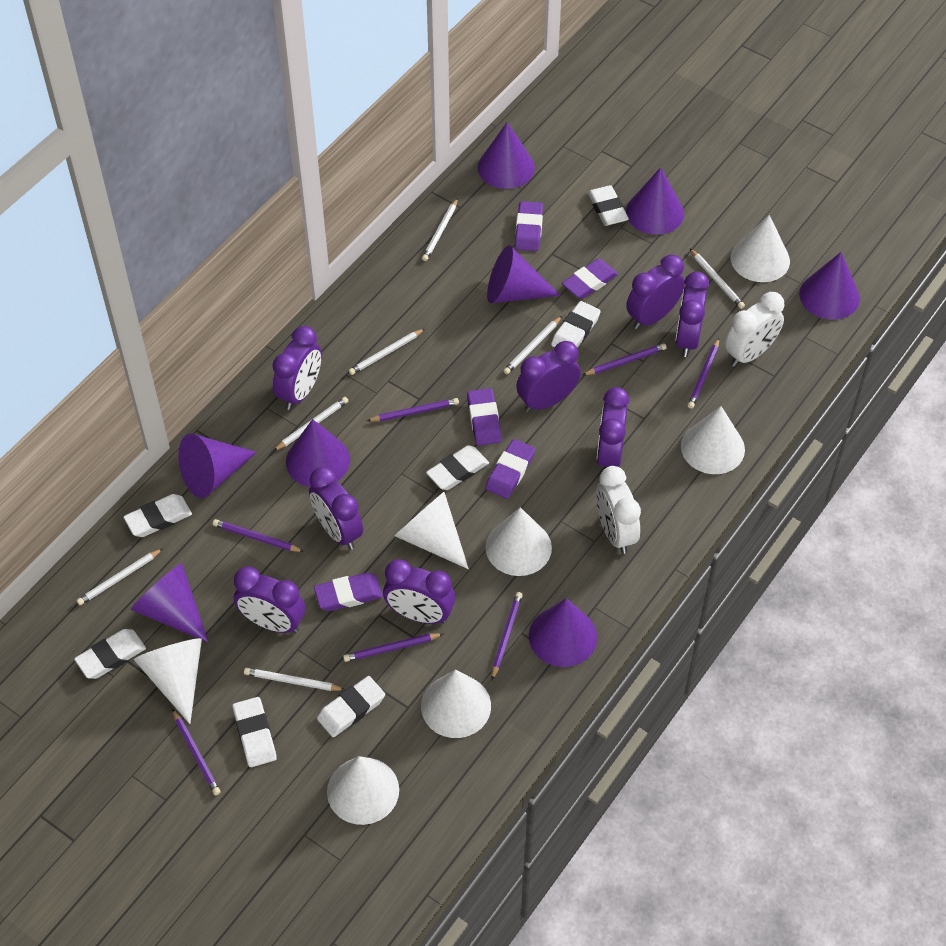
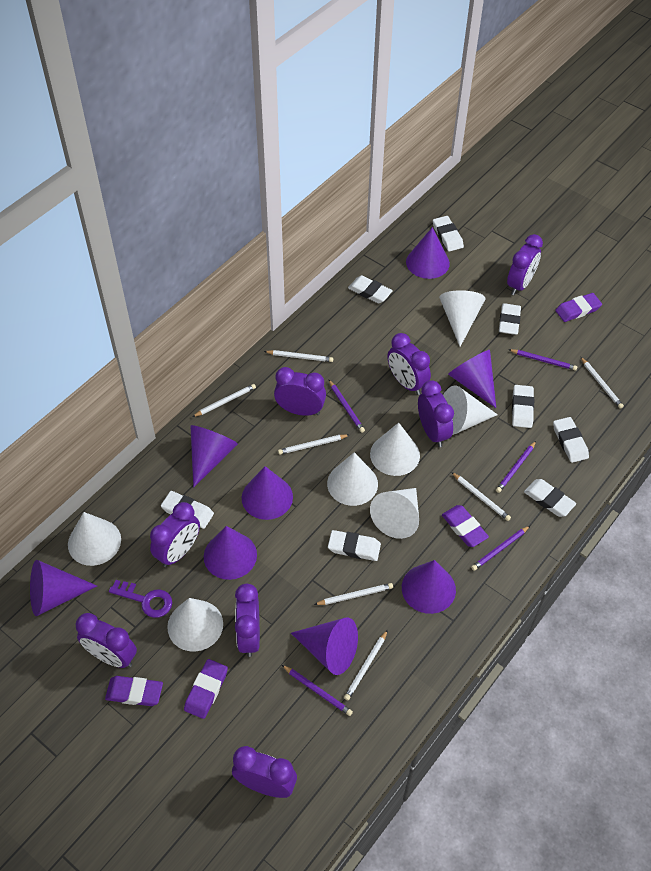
purple eraser: 5 -> 4
purple key: 0 -> 1
purple pencil: 7 -> 5
white clock: 2 -> 0
white eraser: 7 -> 8

